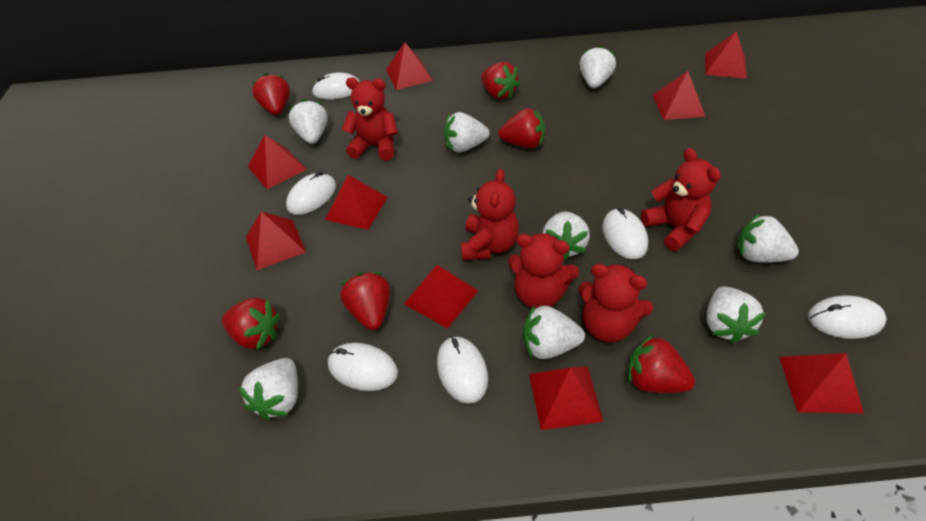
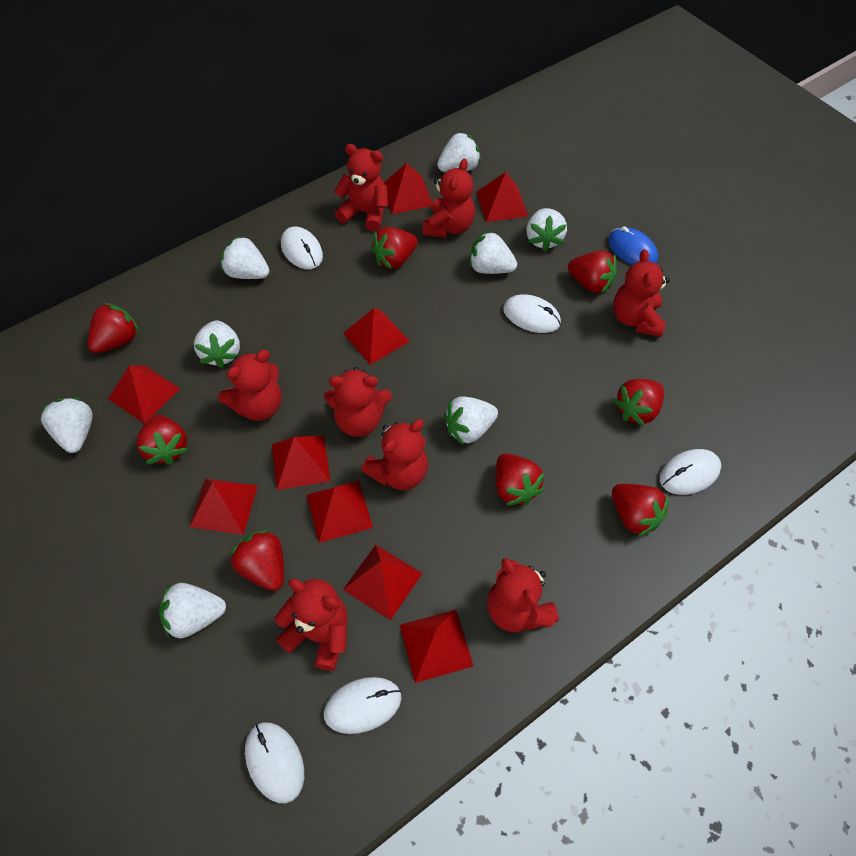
blue mouse: 0 -> 1
red strawberry: 6 -> 8
red teddy bear: 5 -> 8
white mouse: 6 -> 5

